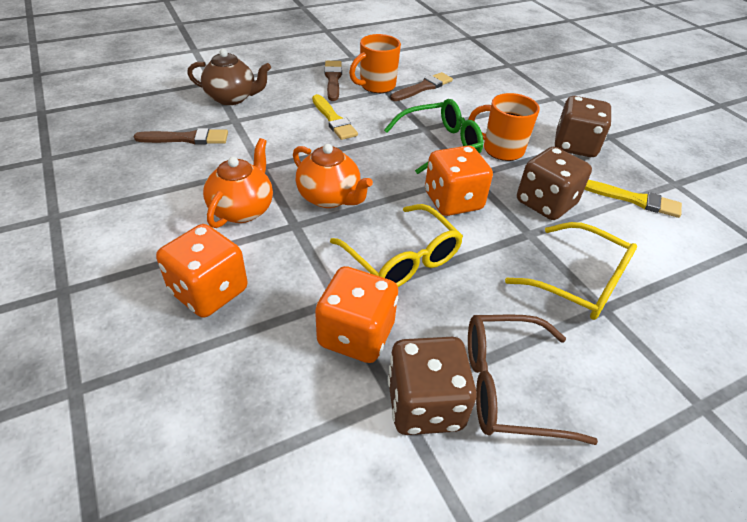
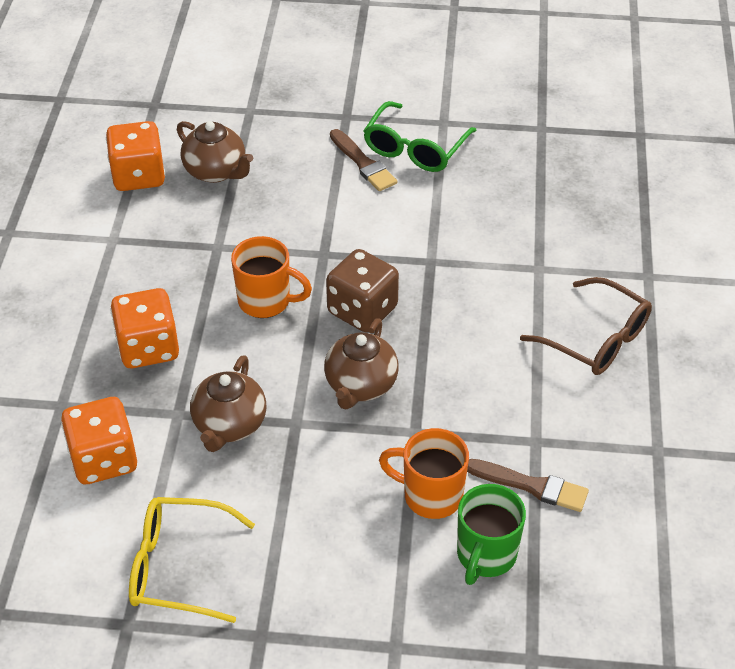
brown brush: 3 -> 2
brown dice: 3 -> 1
brown teapot: 1 -> 3
green mug: 0 -> 1
orange teapot: 2 -> 0
yellow brush: 2 -> 0
yellow glasses: 2 -> 1

